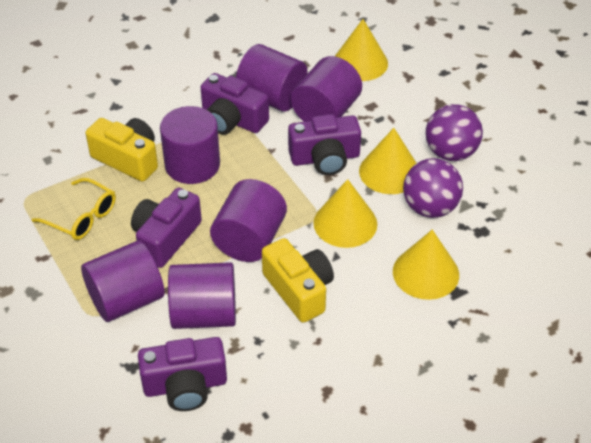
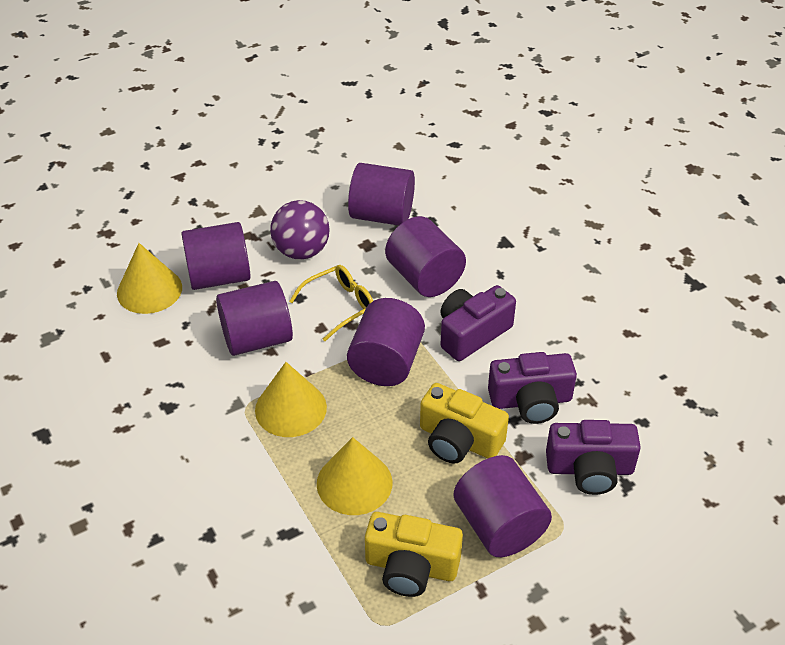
purple ball: 2 -> 1
purple camera: 4 -> 3
yellow cone: 4 -> 3

